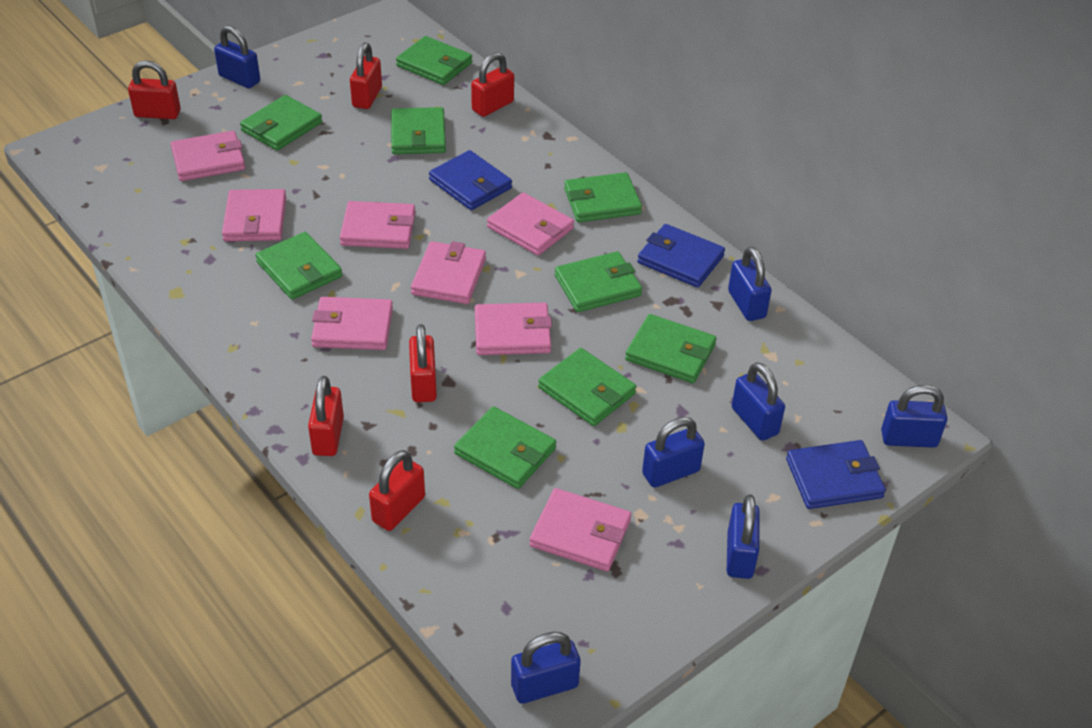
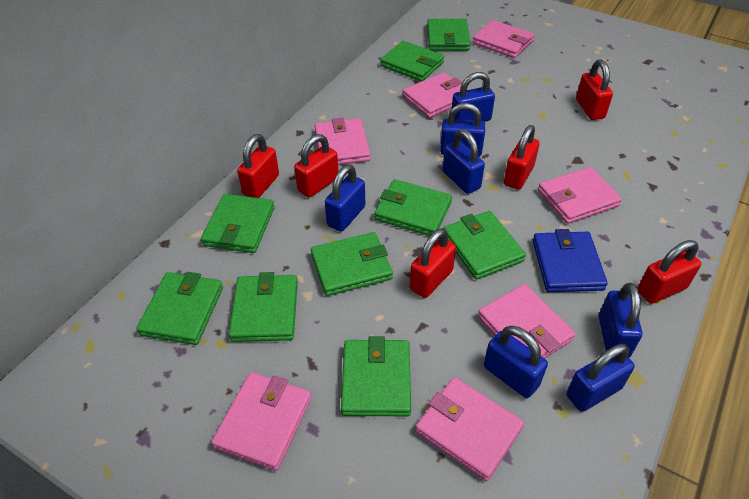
blue wallet: 3 -> 1
pink wallet: 8 -> 7

